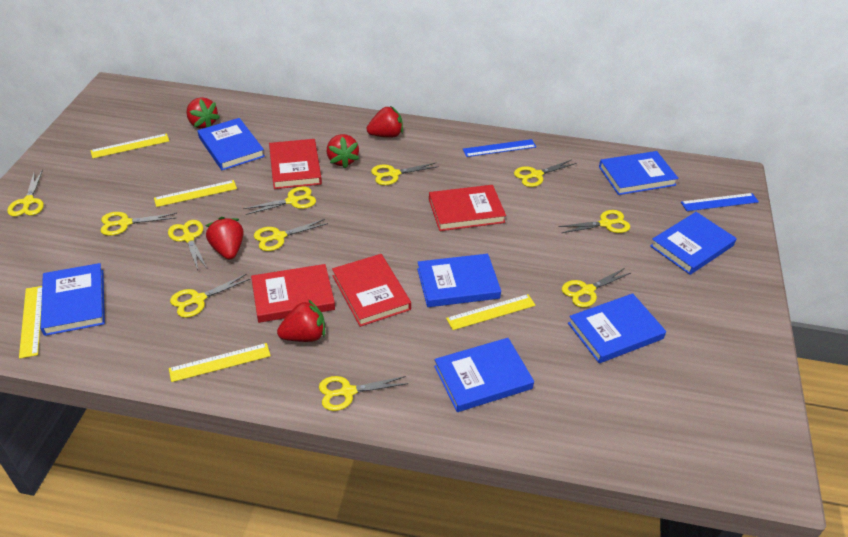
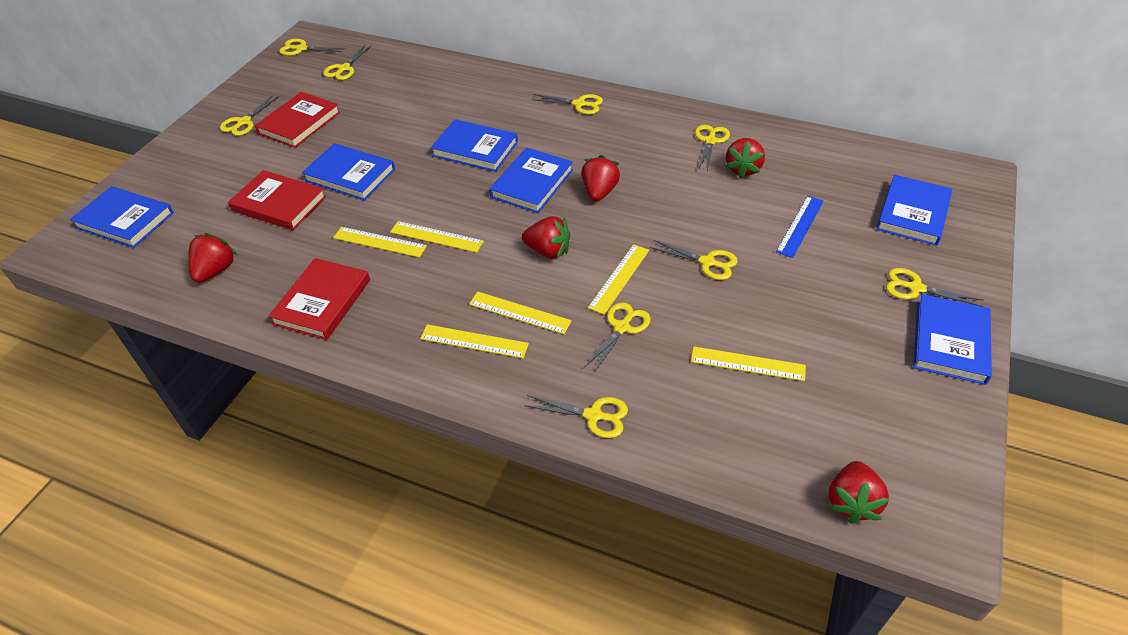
blue book: 7 -> 6
blue ruler: 2 -> 1
red book: 4 -> 3
yellow ruler: 5 -> 6
yellow scissors: 11 -> 9

